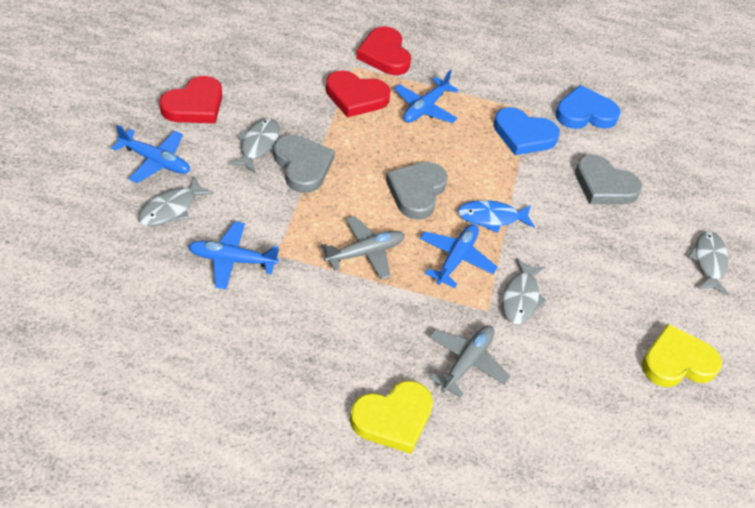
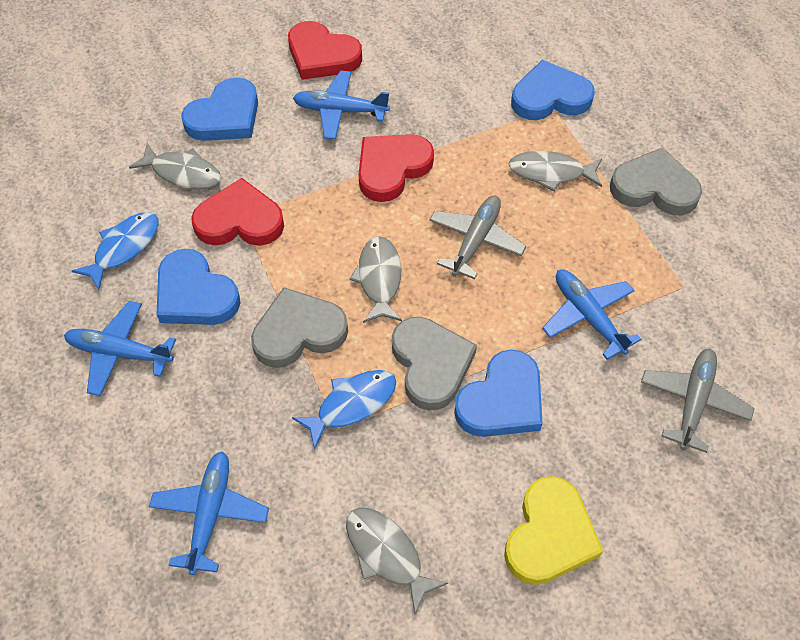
blue fish: 1 -> 2
blue heart: 2 -> 4
yellow heart: 2 -> 1

